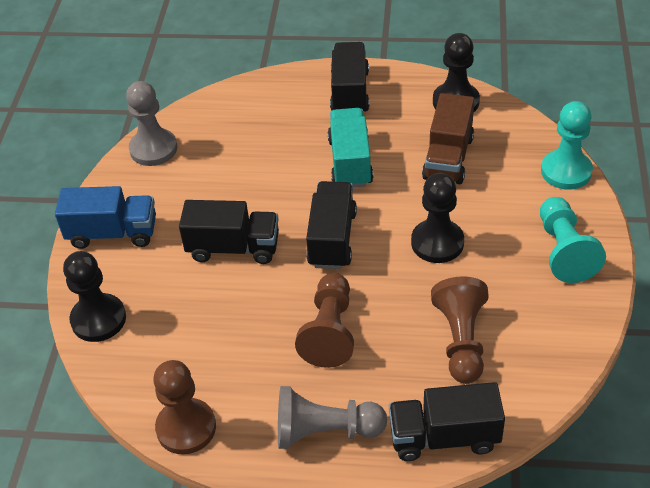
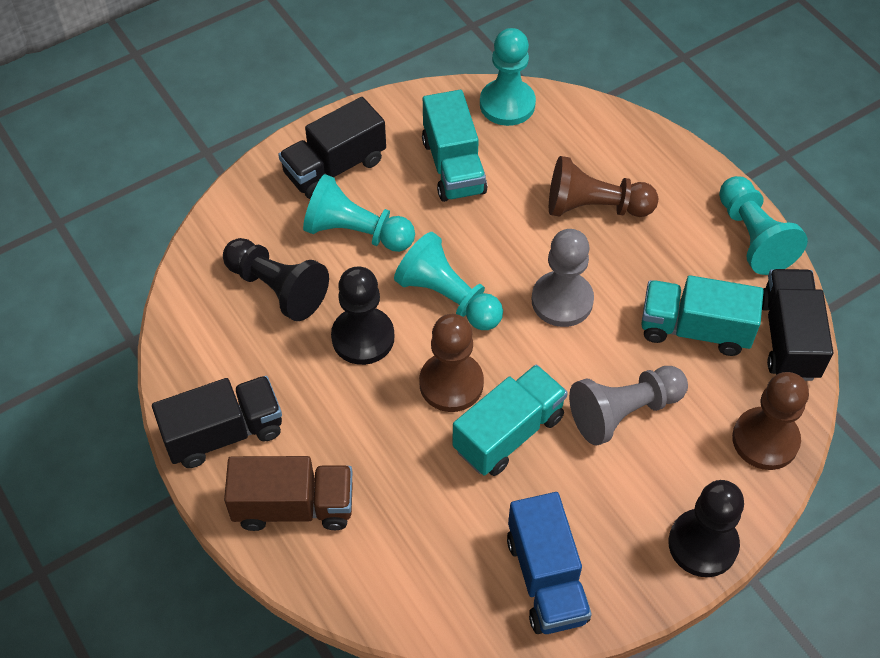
black truck: 4 -> 3
turquoise pawn: 2 -> 4
turquoise truck: 1 -> 3

